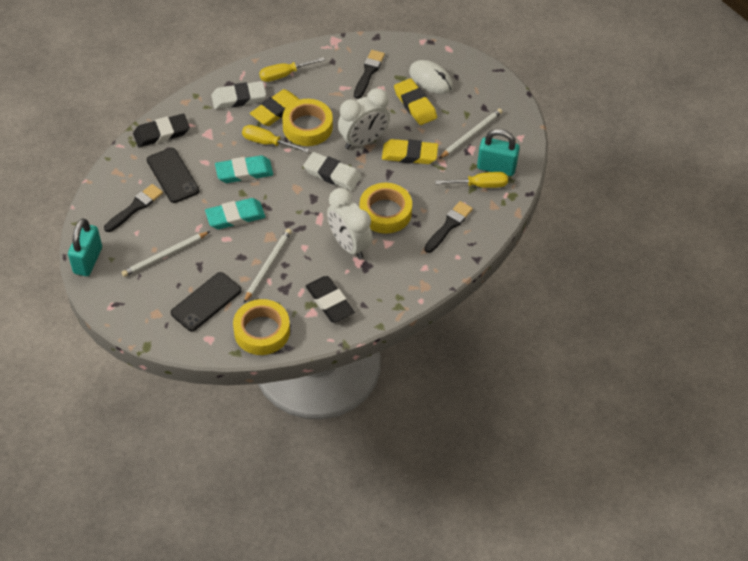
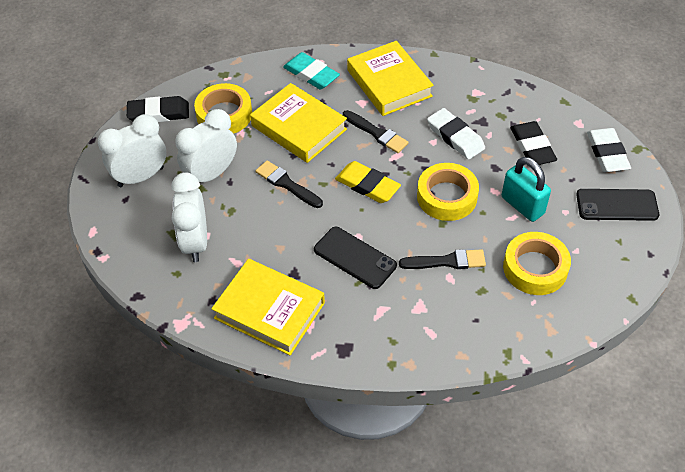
turquoise eraser: 2 -> 1
turquoise padlock: 2 -> 1
white clock: 2 -> 3
white mouse: 1 -> 0
white pencil: 3 -> 0
yellow book: 0 -> 3
yellow eraser: 3 -> 1
yellow screwdriver: 3 -> 0

